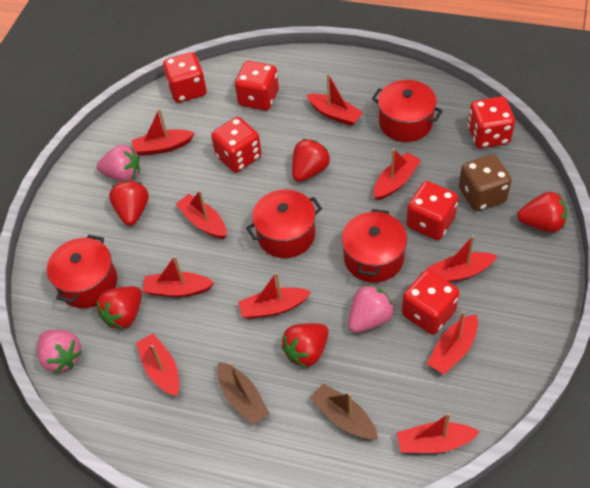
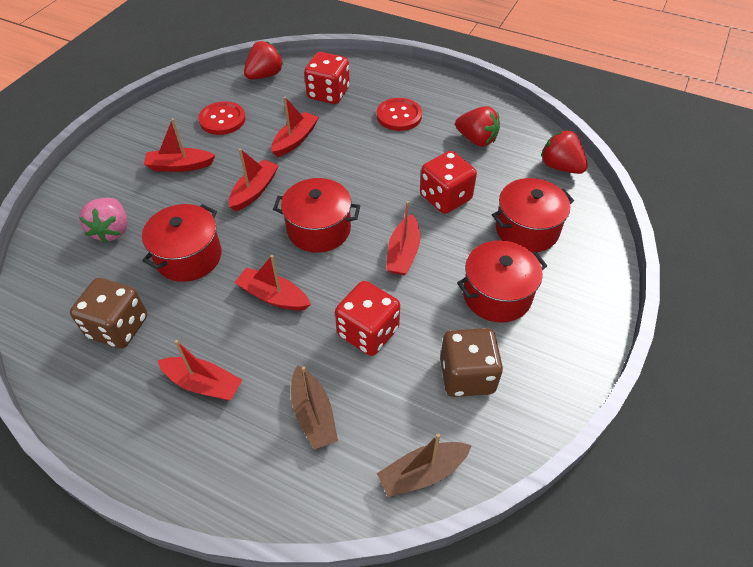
brown dice: 1 -> 2
pink strawberry: 3 -> 1
red boat: 10 -> 6
red button: 0 -> 2
red dice: 6 -> 3
red strawberry: 5 -> 3

